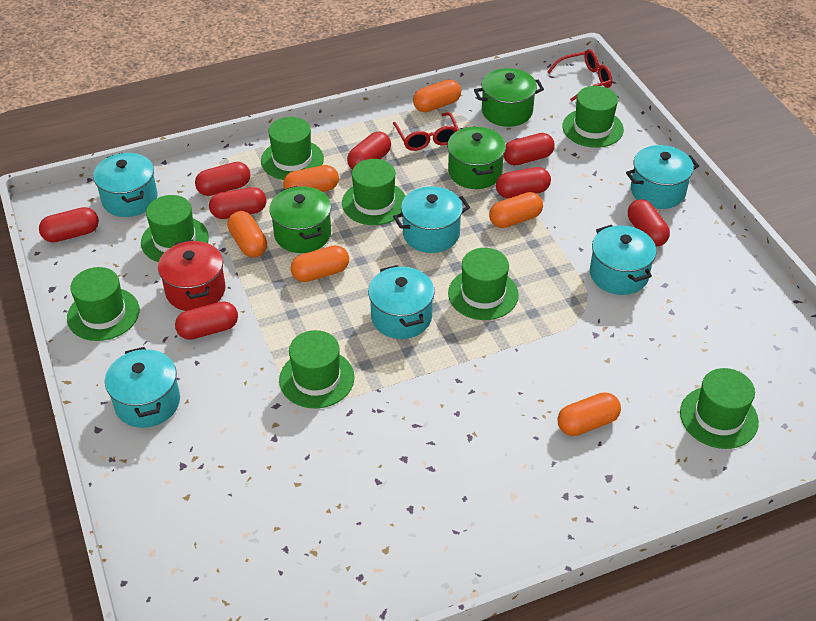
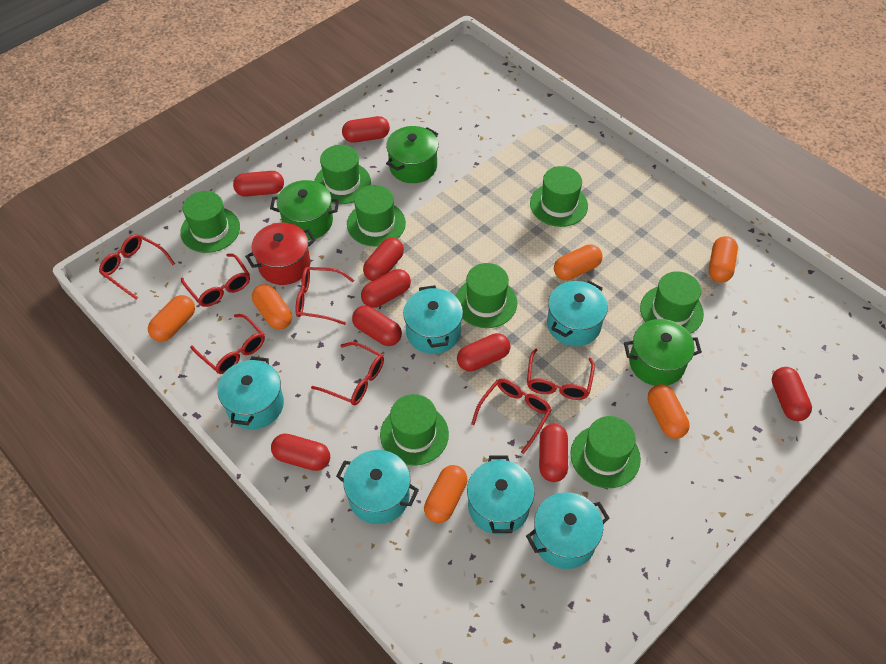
red capsule: 8 -> 9
red glasses: 2 -> 7

